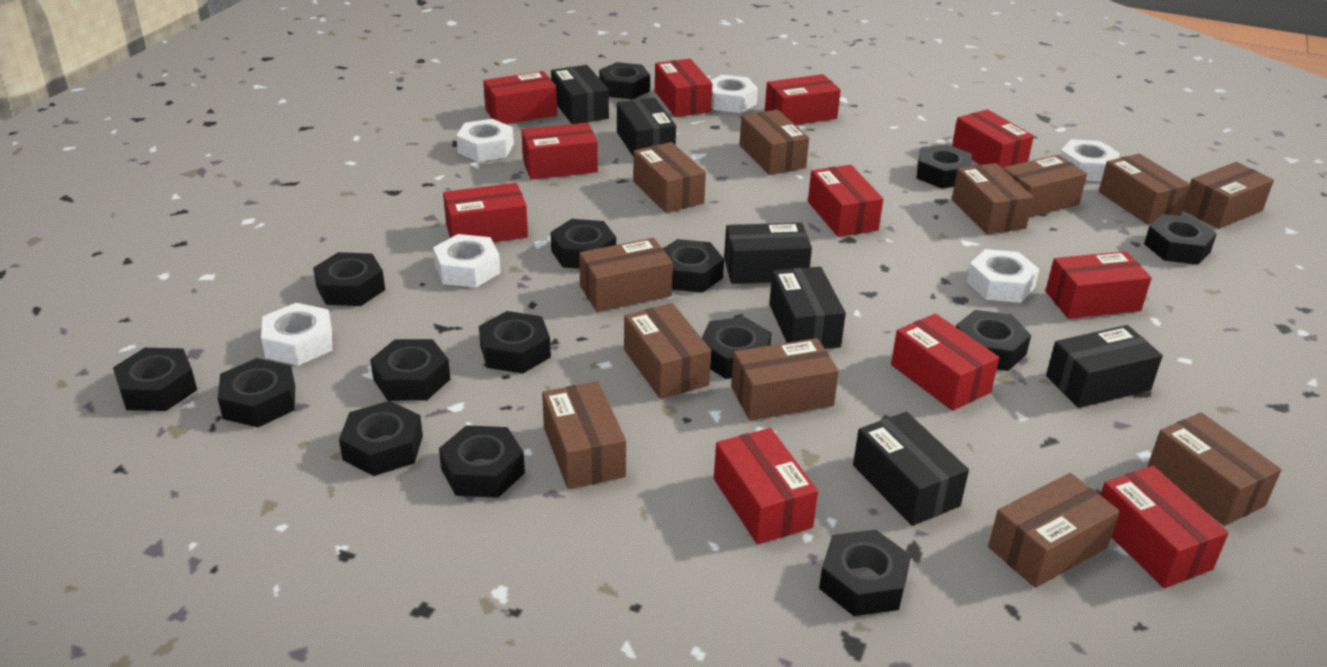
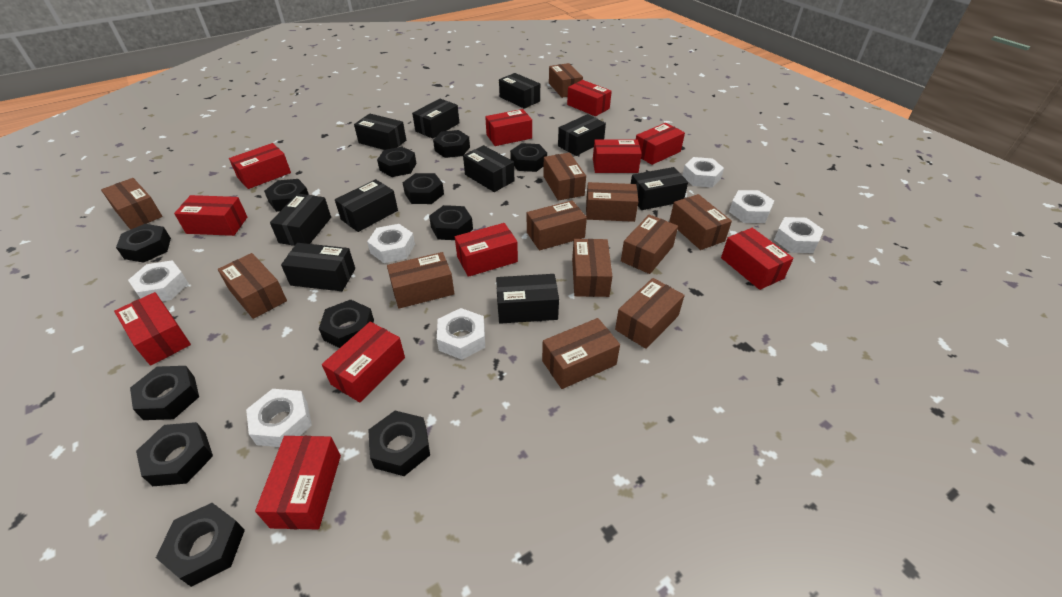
black box: 6 -> 10
black nut: 15 -> 12
white nut: 6 -> 7

